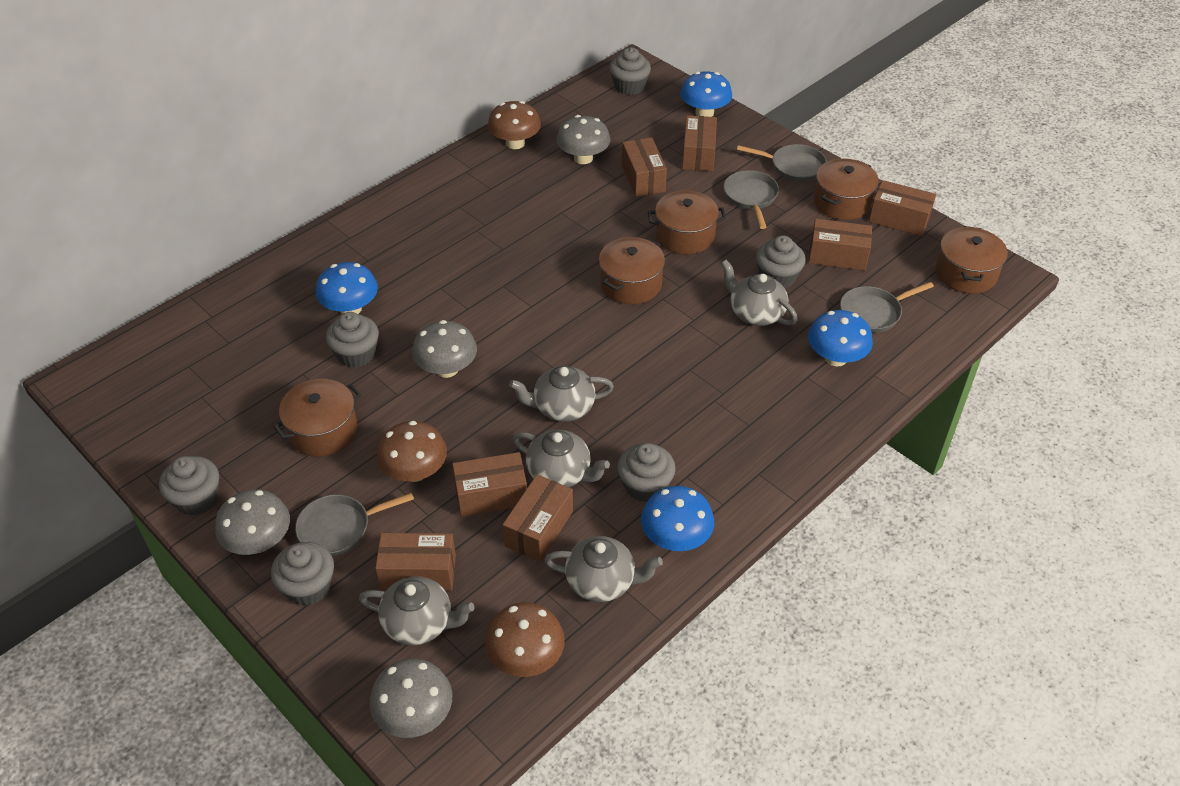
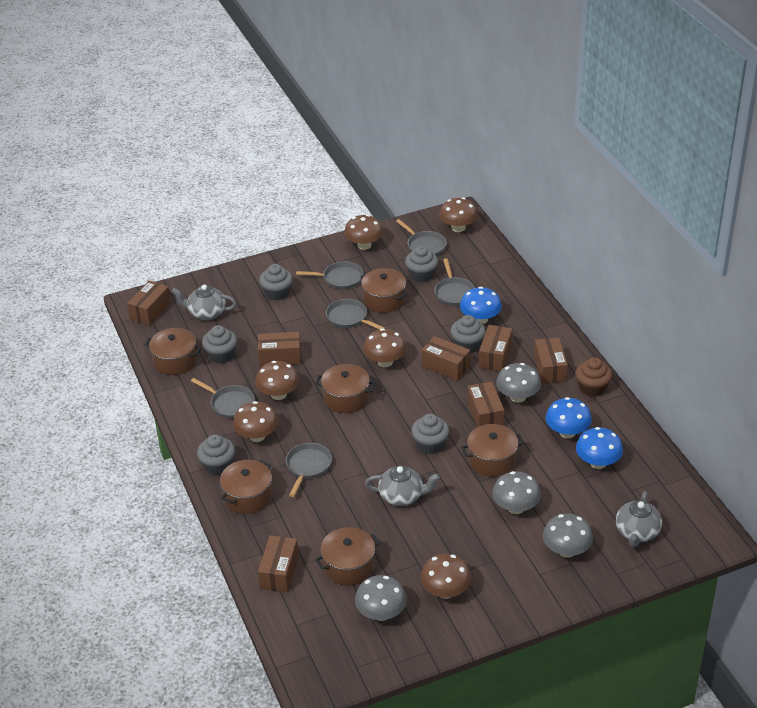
blue mushroom: 4 -> 3
brown cupcake: 0 -> 1
brown mushroom: 3 -> 6
brown pot: 5 -> 6
grey pan: 4 -> 6
grey teapot: 5 -> 3

